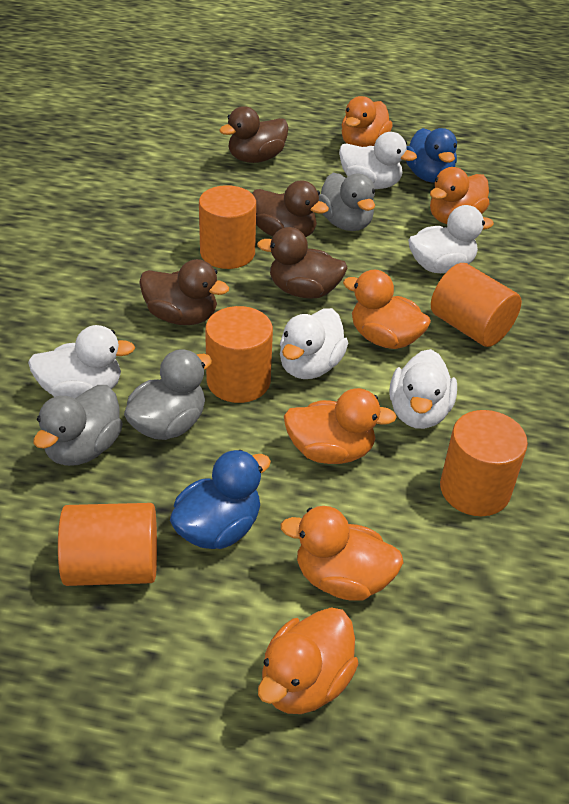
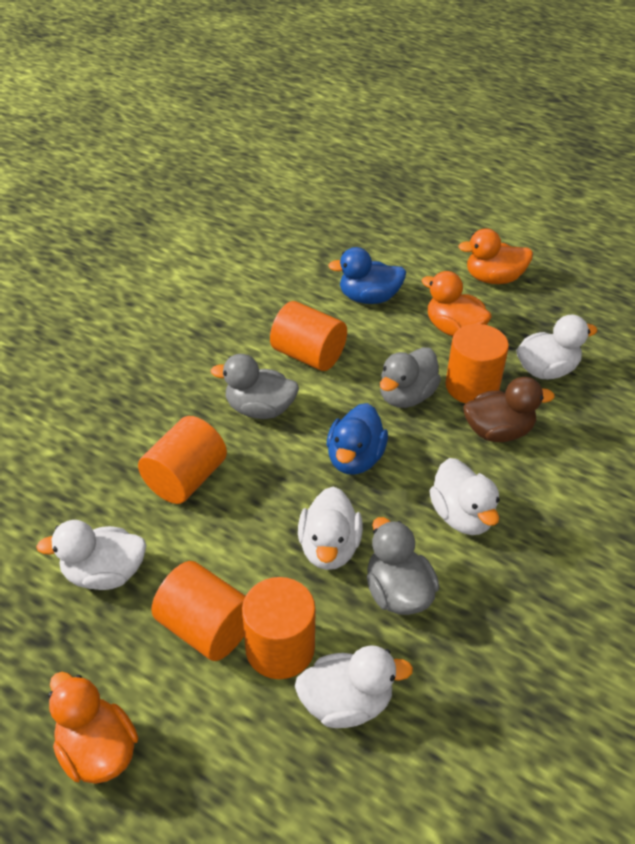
brown duck: 4 -> 1
orange duck: 6 -> 3

